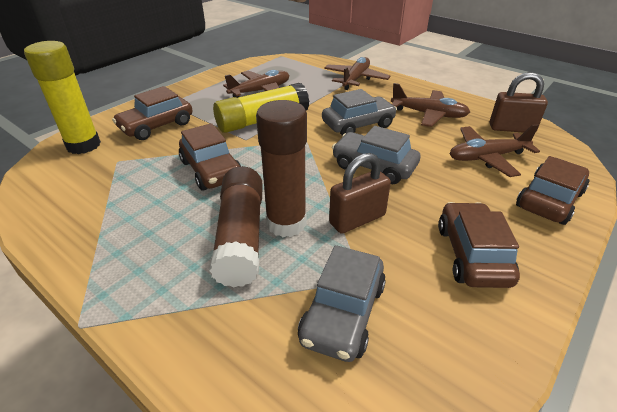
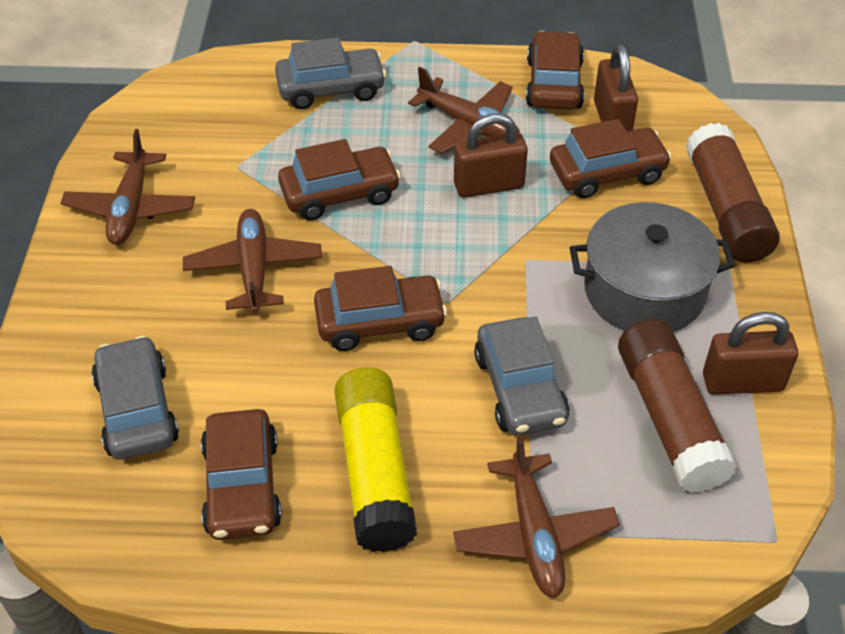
brown car: 4 -> 5
brown padlock: 2 -> 3
grey pot: 0 -> 1
yellow glue stick: 2 -> 1

